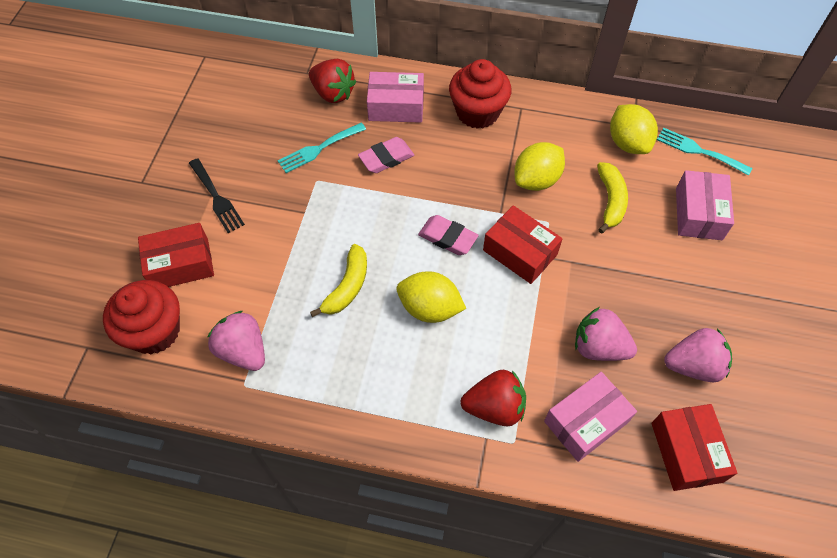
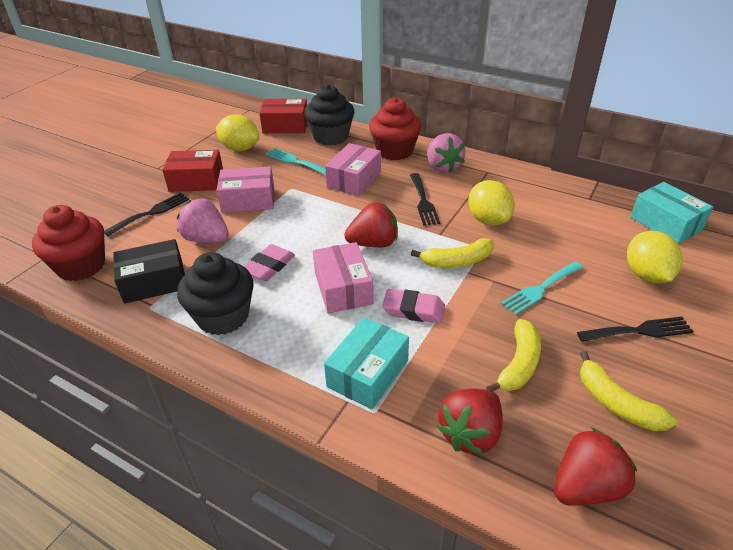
black box: 0 -> 1
black cupcake: 0 -> 2
black fork: 1 -> 3
pink strawberry: 3 -> 2
red box: 3 -> 2
red strawberry: 2 -> 3
turquoise box: 0 -> 2
yellow banana: 2 -> 3

